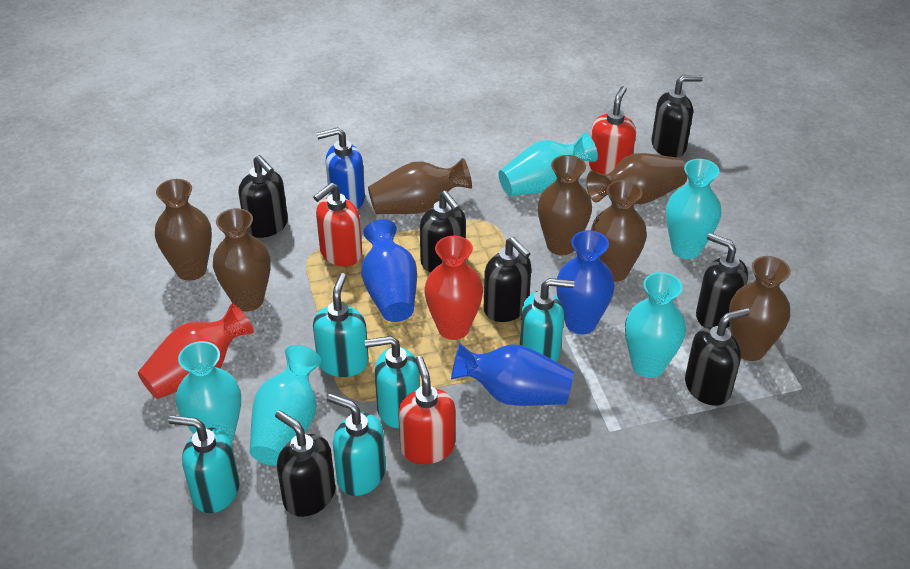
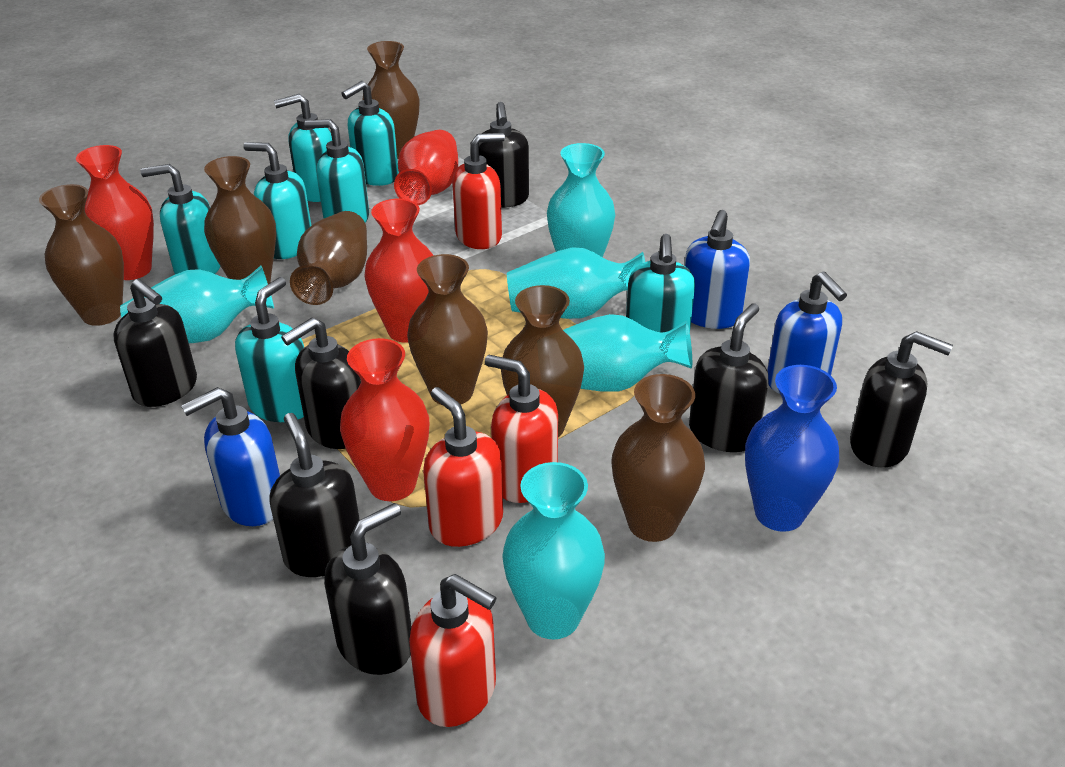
blue soap dispenser: 1 -> 3
blue vase: 3 -> 1
red soap dispenser: 3 -> 4
red vase: 2 -> 4
turquoise soap dispenser: 5 -> 7

